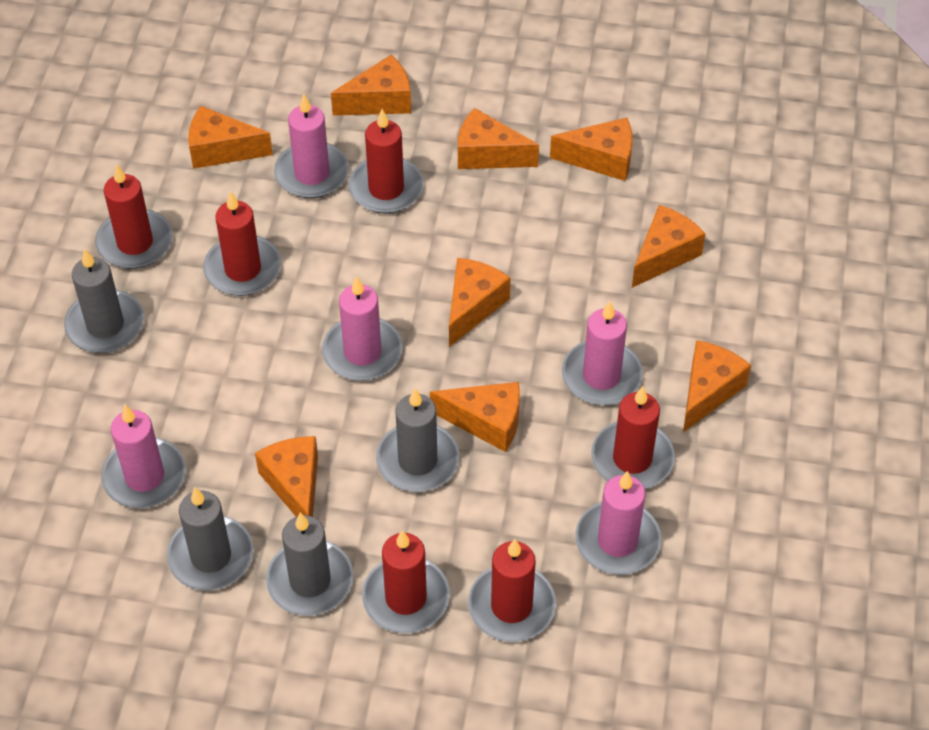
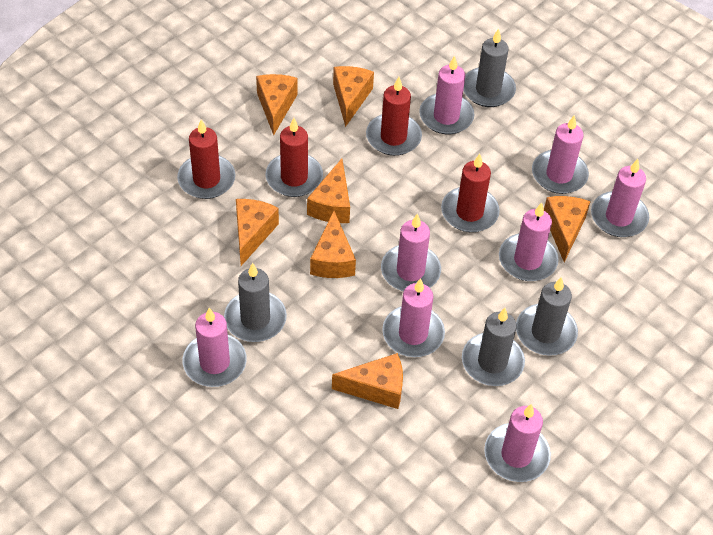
orange cheese: 9 -> 7
pink candle: 5 -> 8
red candle: 6 -> 4

